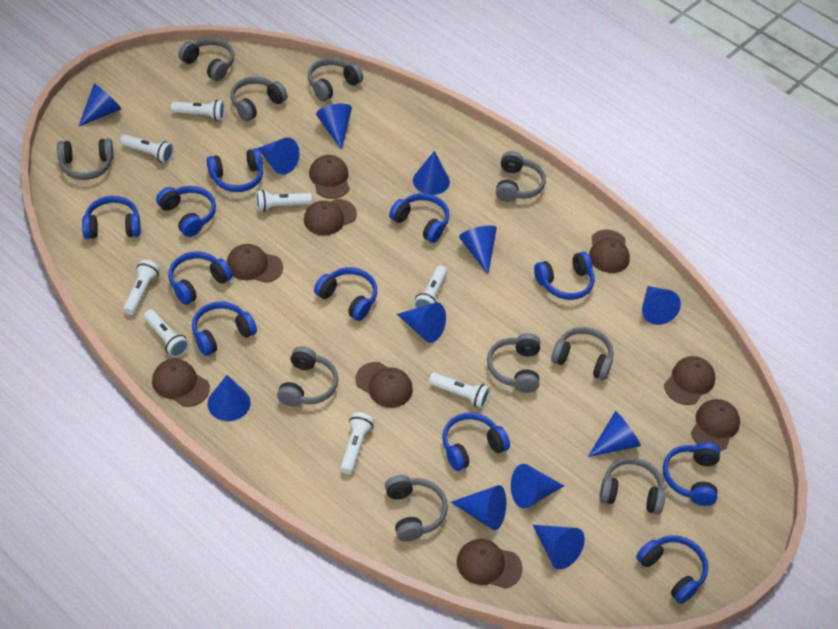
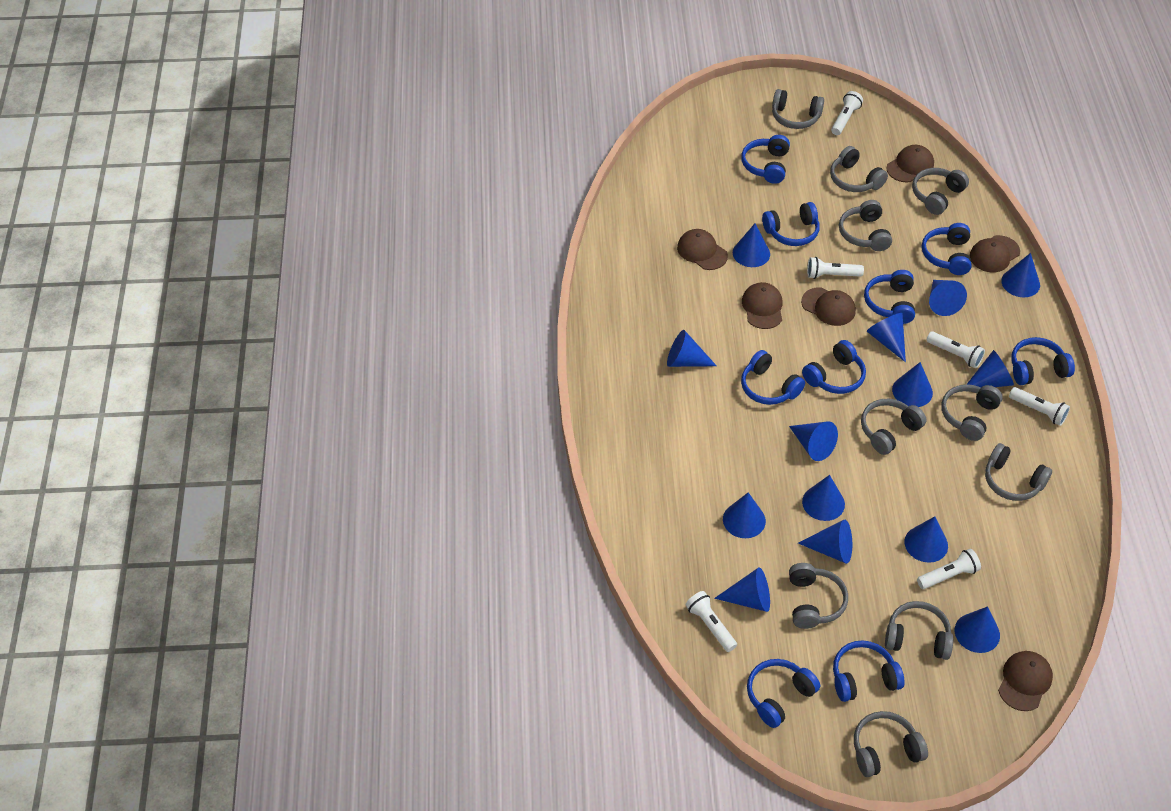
blue cone: 12 -> 14
blue headphones: 11 -> 9
brown cap: 9 -> 6
white flashlight: 8 -> 6

